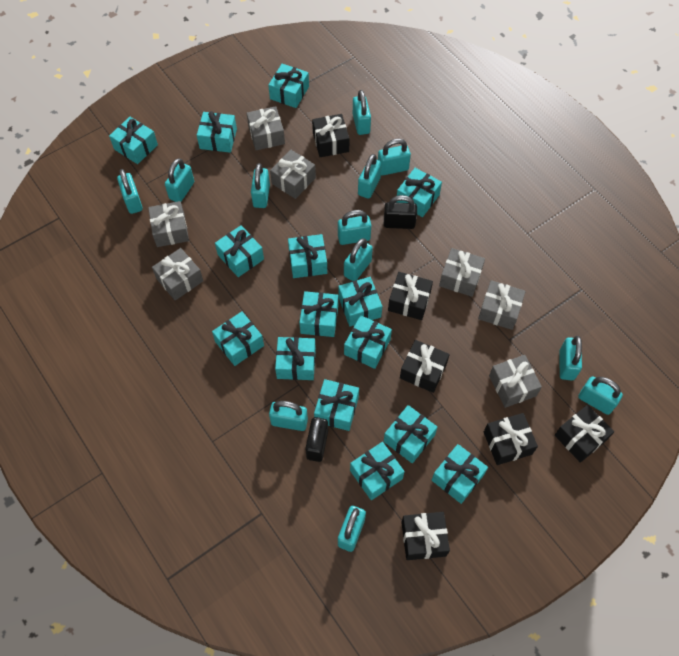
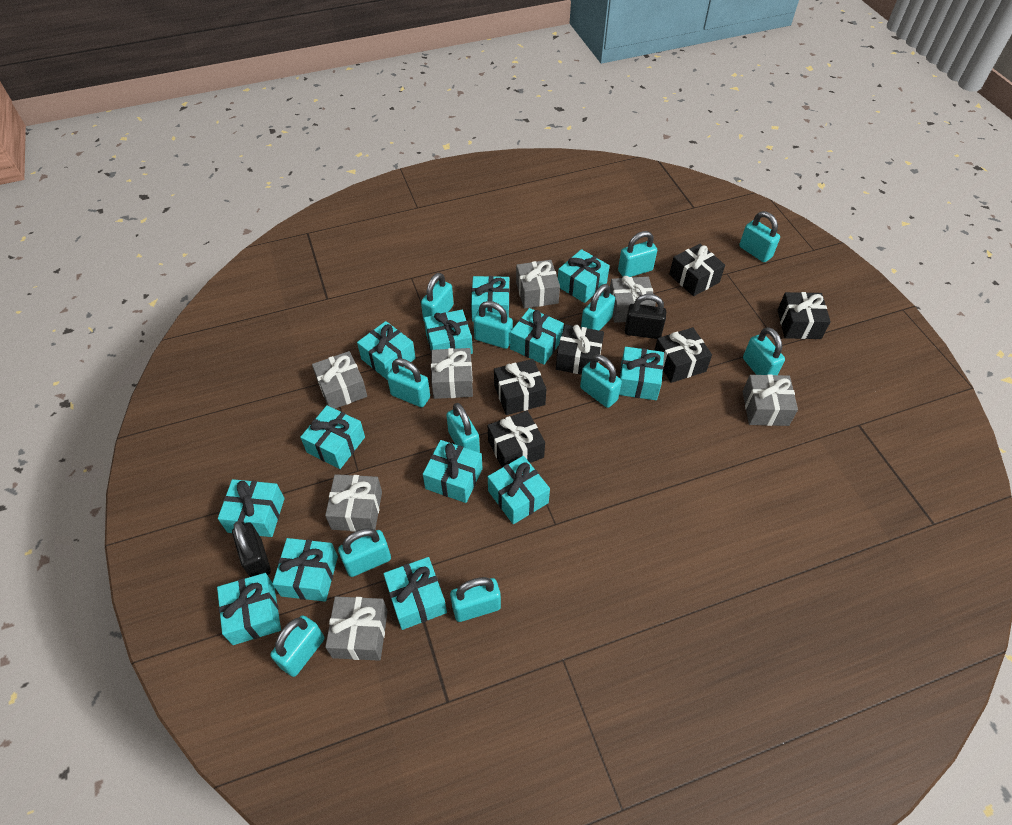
turquoise gift: 15 -> 13

